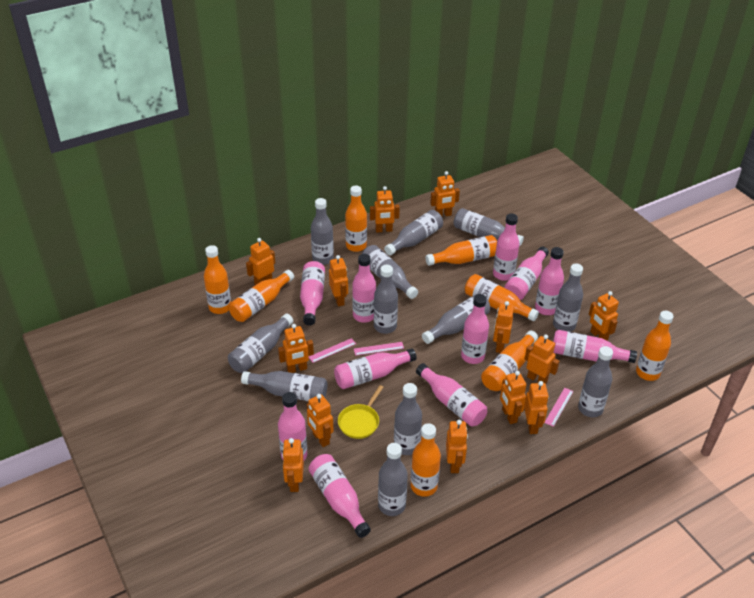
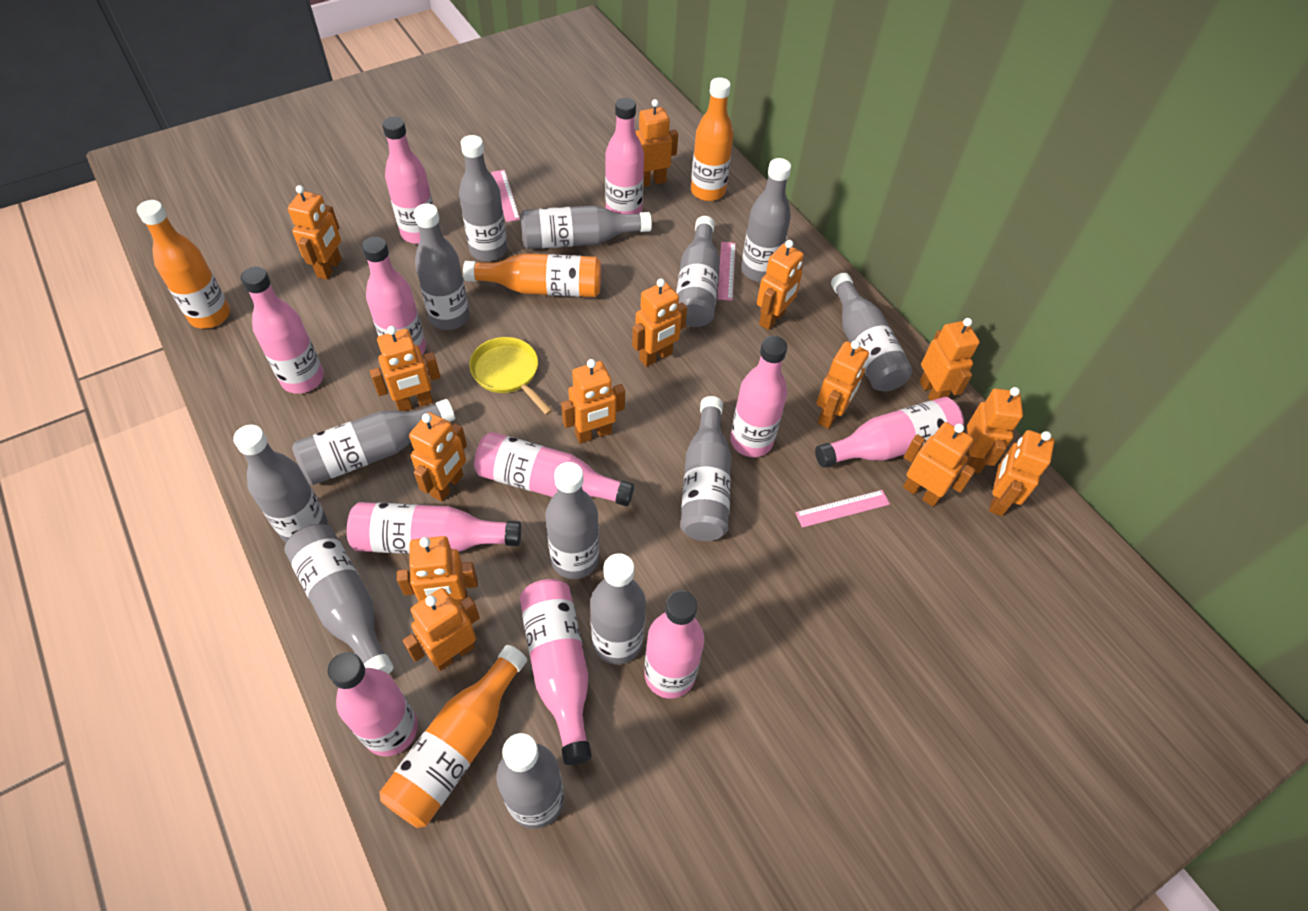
grey bottle: 12 -> 13
orange bottle: 8 -> 4
orange robot: 13 -> 14

